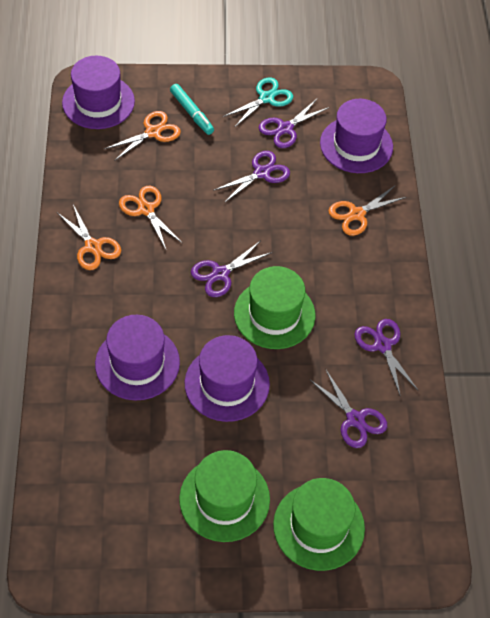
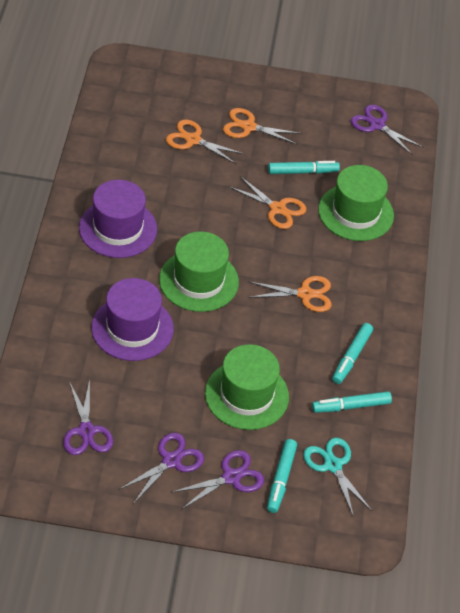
purple hat: 4 -> 2
purple scissors: 5 -> 4
turquoise marker: 1 -> 4

